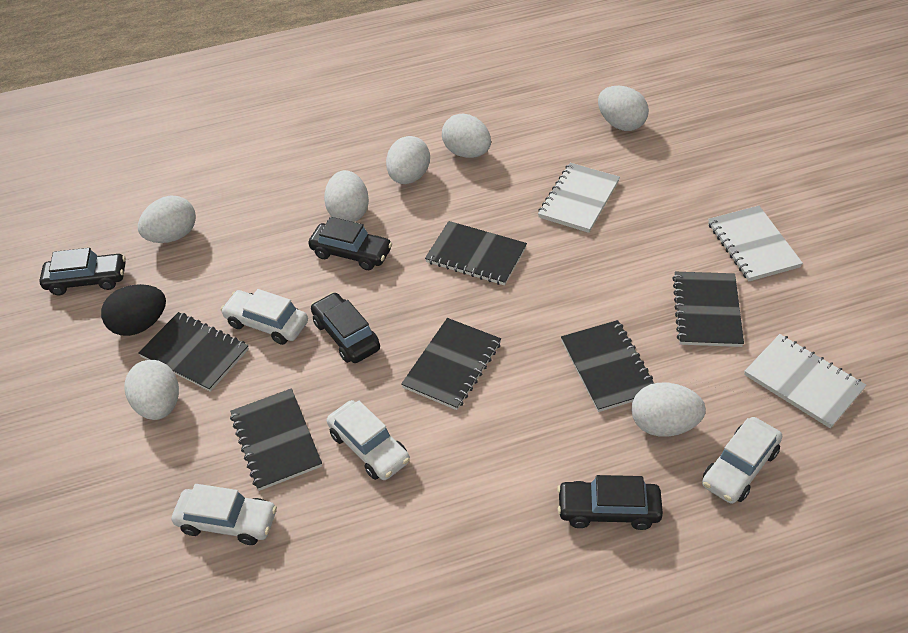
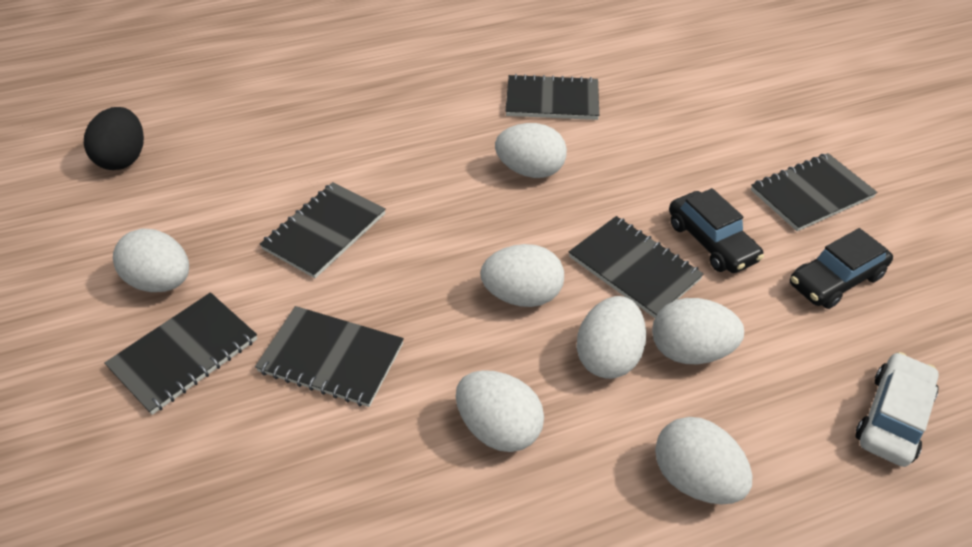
black car: 4 -> 2
white car: 4 -> 1
white notebook: 3 -> 0

